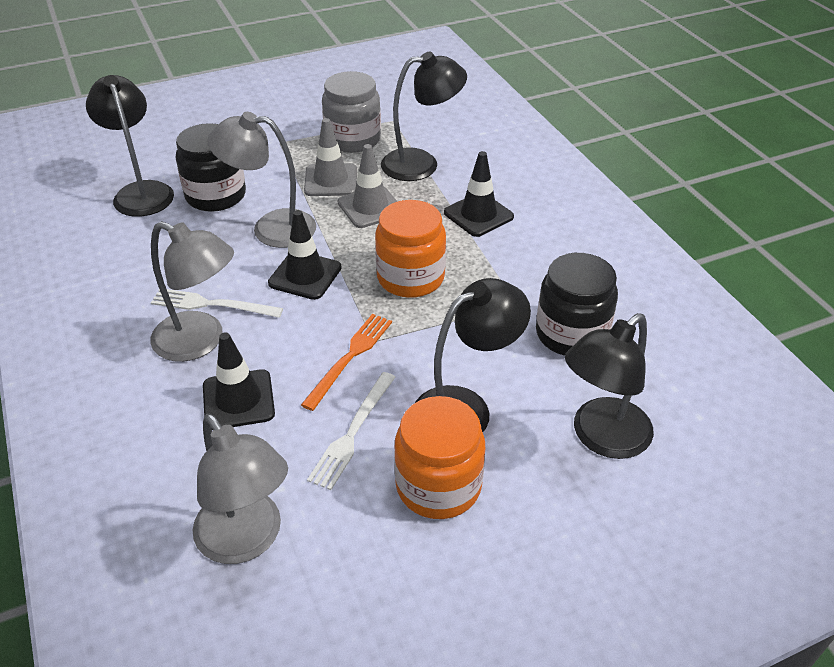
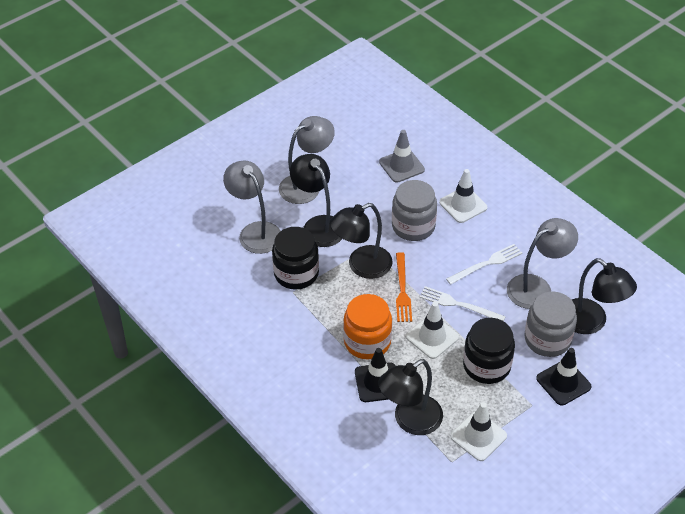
black traffic cone: 3 -> 2
grey jar: 1 -> 2
grey traffic cone: 2 -> 1
orange jar: 2 -> 1
white traffic cone: 0 -> 3

